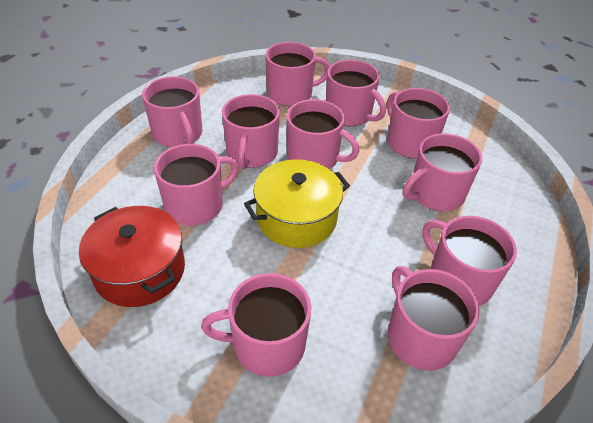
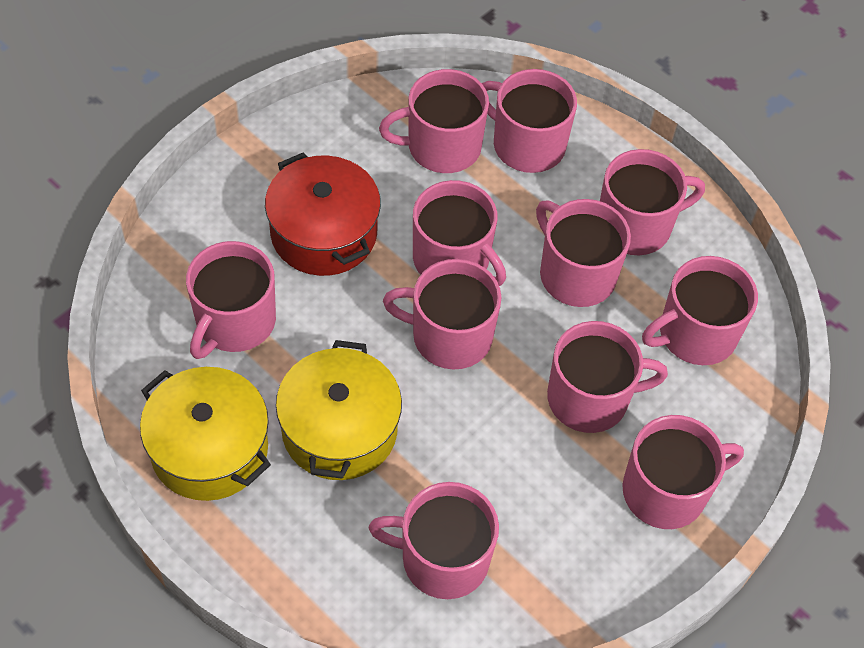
yellow pot: 1 -> 2

